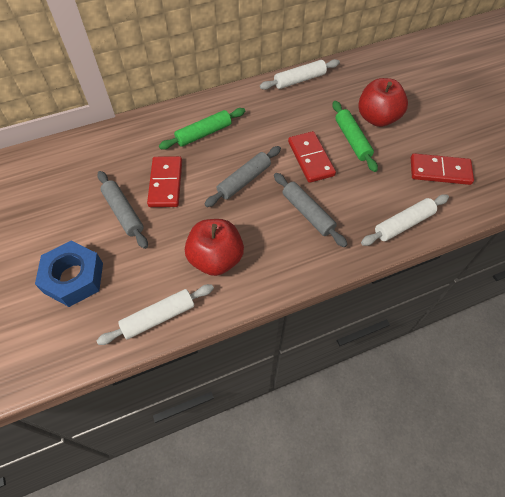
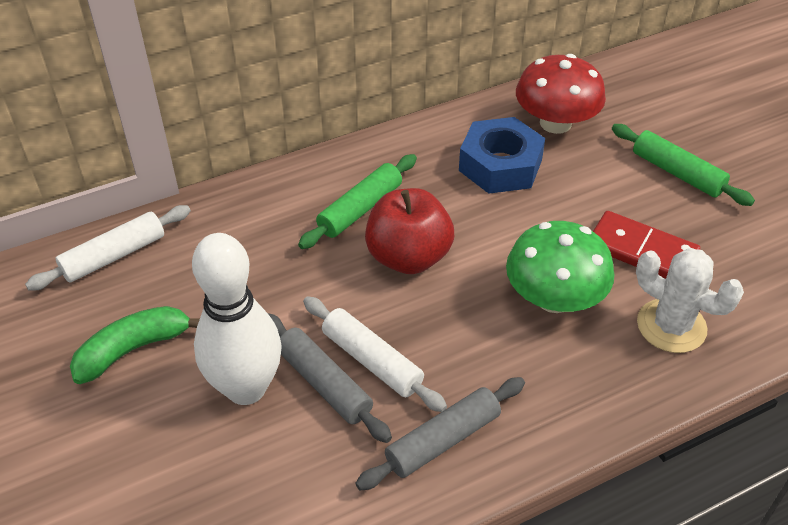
green banana: 0 -> 1
green mushroom: 0 -> 1
grey rolling pin: 3 -> 2
red apple: 2 -> 1
red domino: 3 -> 1
red mushroom: 0 -> 1
white bowling pin: 0 -> 1
white cactus: 0 -> 1
white rolling pin: 3 -> 2

